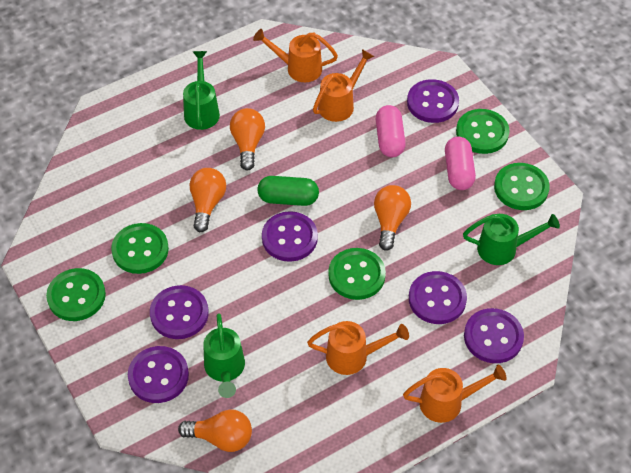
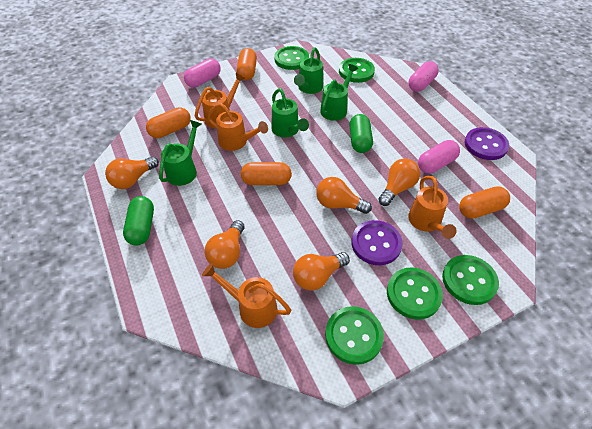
green capsule: 1 -> 2
green watering can: 3 -> 4
orange capsule: 0 -> 4
orange light bulb: 4 -> 5
pink capsule: 2 -> 3
purple button: 6 -> 2

